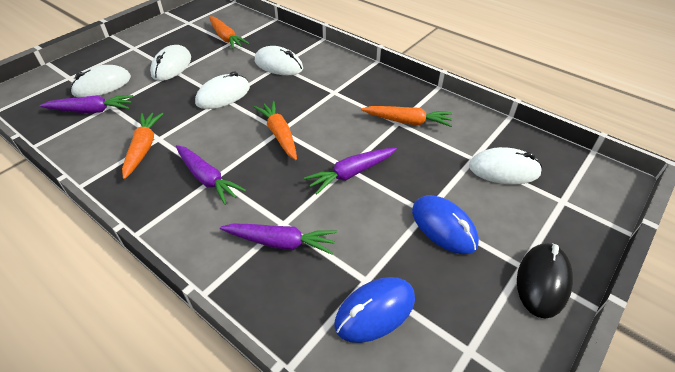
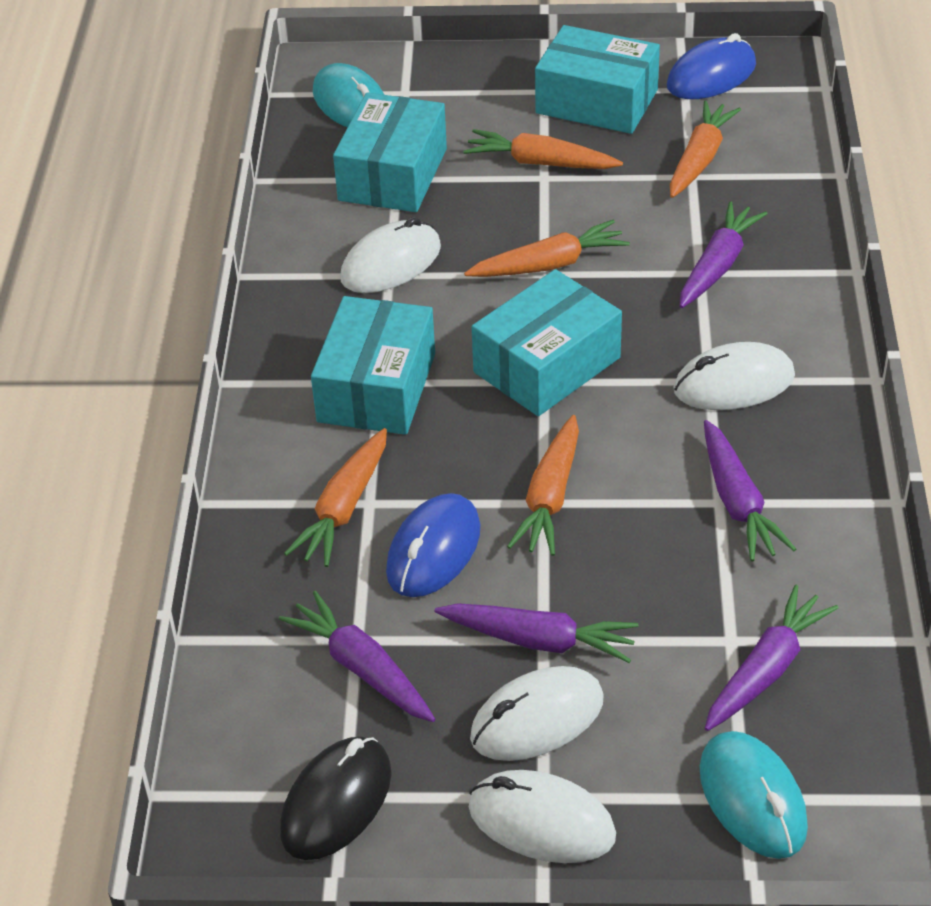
orange carrot: 4 -> 5
purple carrot: 4 -> 5
turquoise box: 0 -> 4
turquoise mouse: 0 -> 2
white mouse: 5 -> 4

